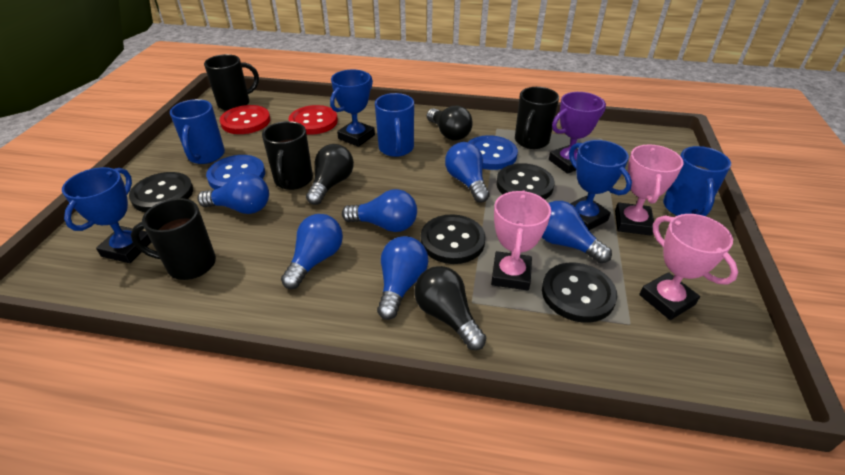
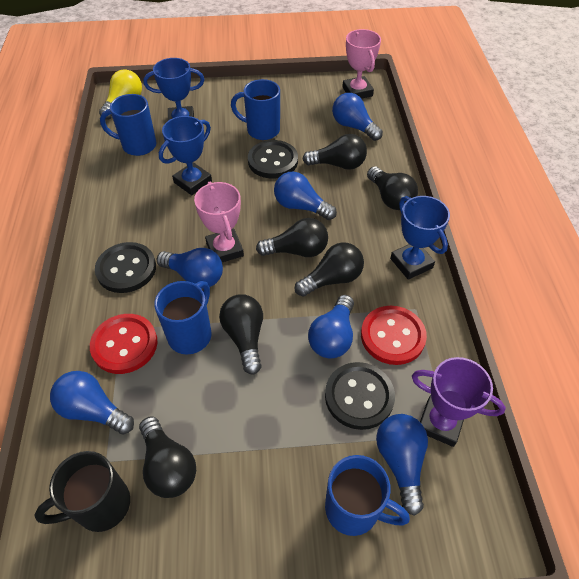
black button: 4 -> 3
black light bulb: 3 -> 6
black mug: 4 -> 1
blue button: 2 -> 0
blue mug: 3 -> 4
pink trophy: 3 -> 2
yellow light bulb: 0 -> 1

